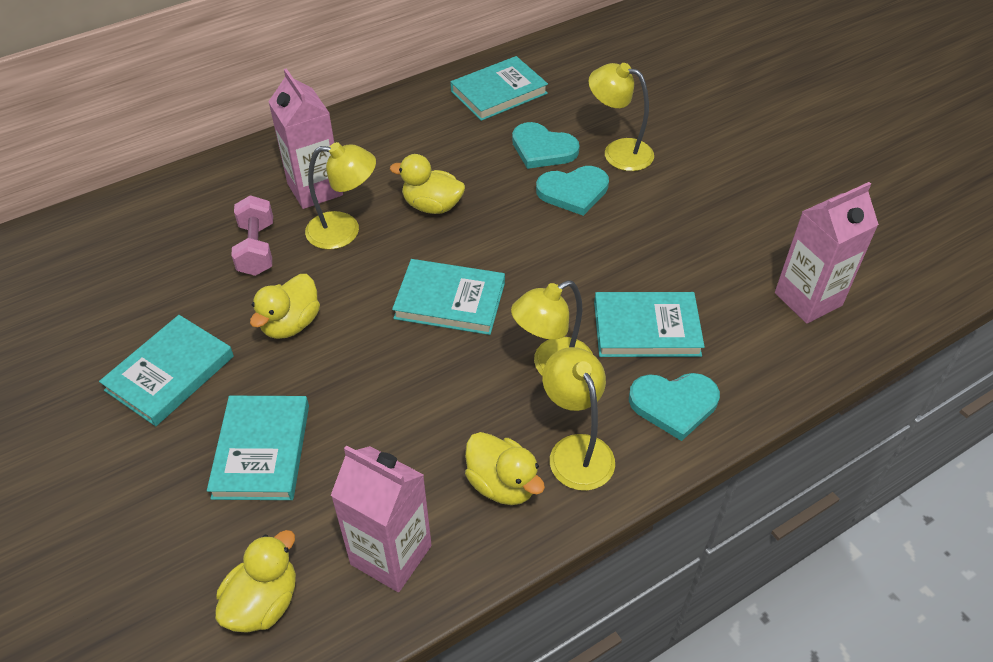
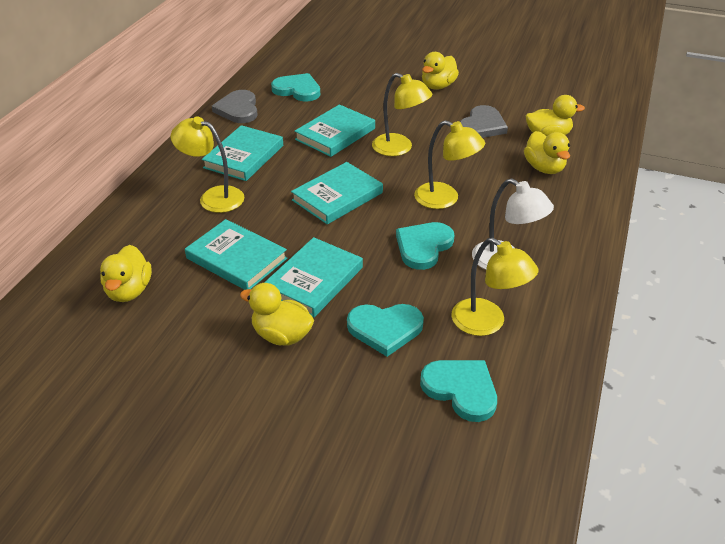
grey heart: 0 -> 2
pink carton: 3 -> 0
pink dumbbell: 1 -> 0
turquoise heart: 3 -> 4
white lamp: 0 -> 1
yellow duck: 4 -> 5

